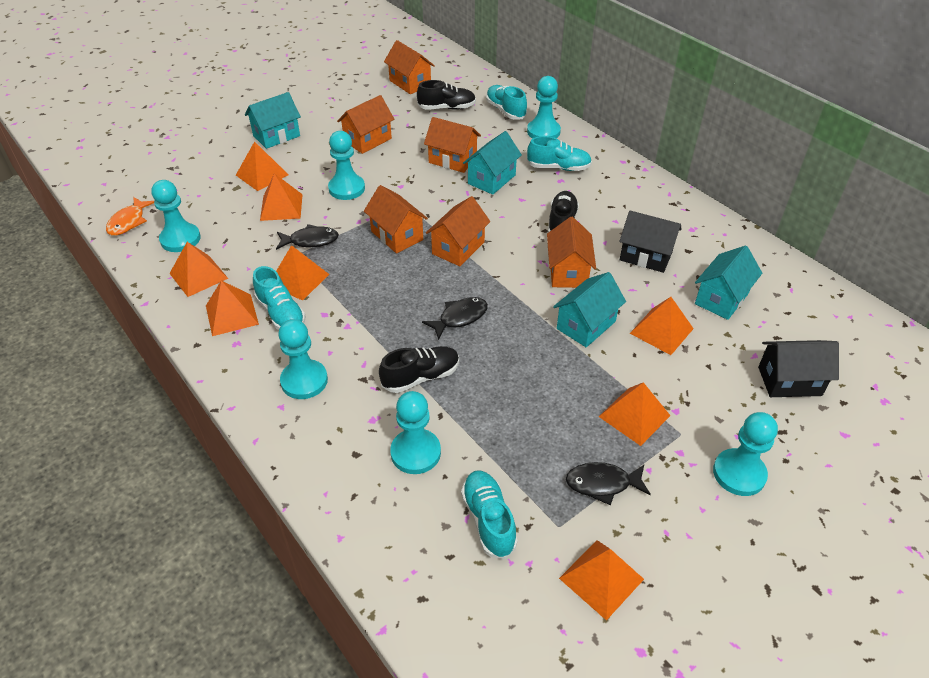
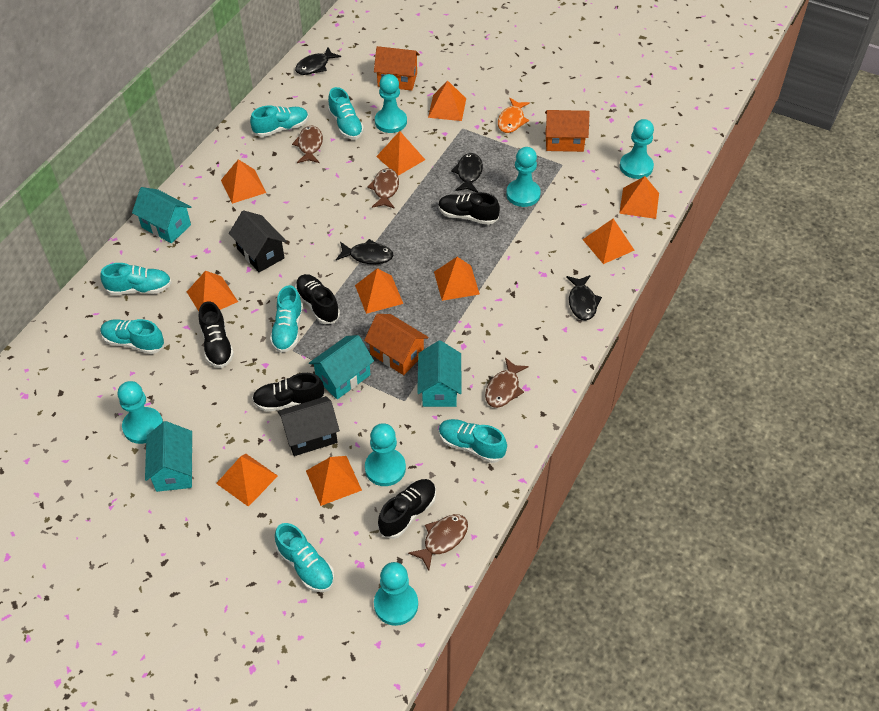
black fish: 3 -> 4
black shoe: 3 -> 5
brown fish: 0 -> 4
orange house: 6 -> 3
orange pyramid: 8 -> 10
turquoise shoe: 4 -> 7

